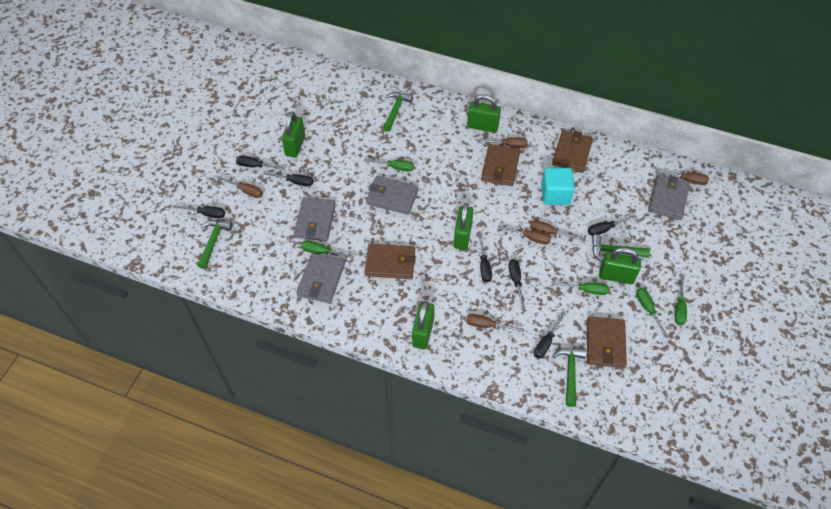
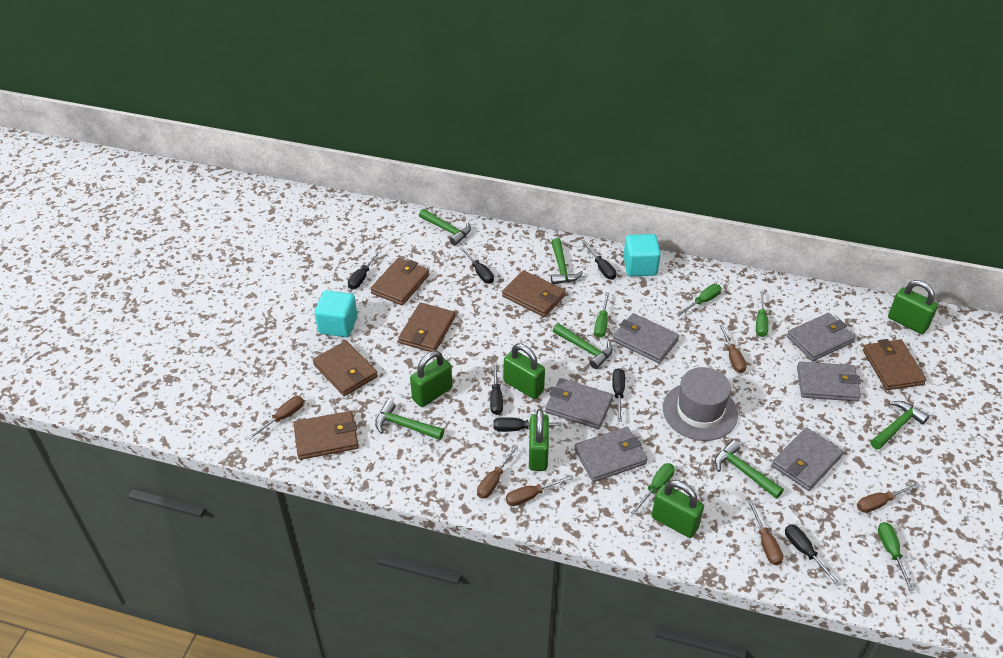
brown wallet: 4 -> 6
green hammer: 4 -> 6
grey hat: 0 -> 1
grey wallet: 4 -> 6
turquoise cube: 1 -> 2

